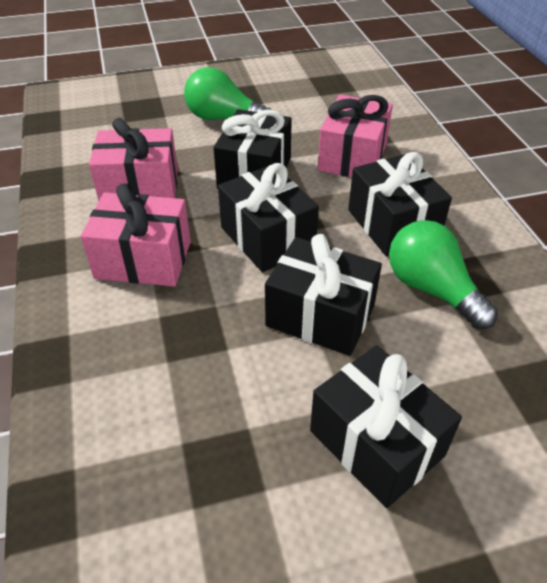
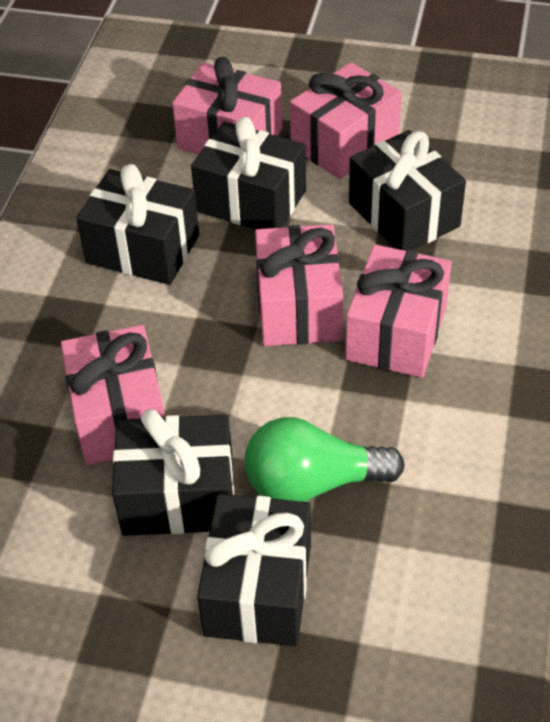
green light bulb: 2 -> 1
pink gift: 3 -> 5

